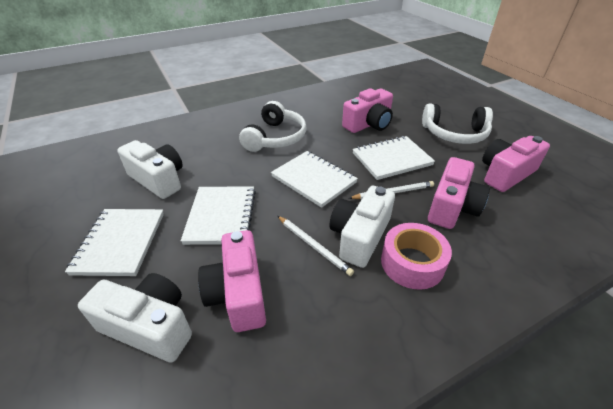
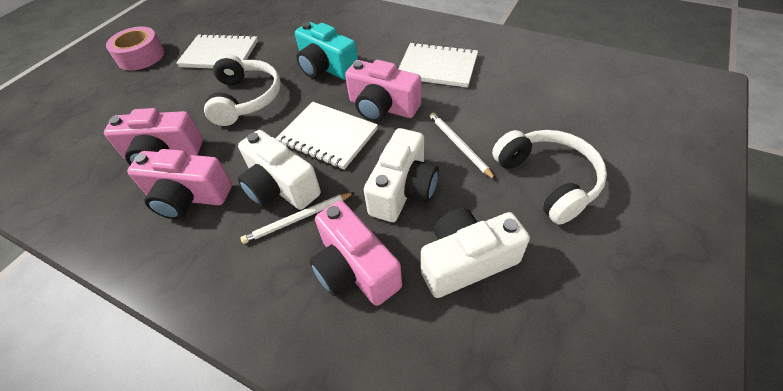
turquoise camera: 0 -> 1
white notebook: 4 -> 3

